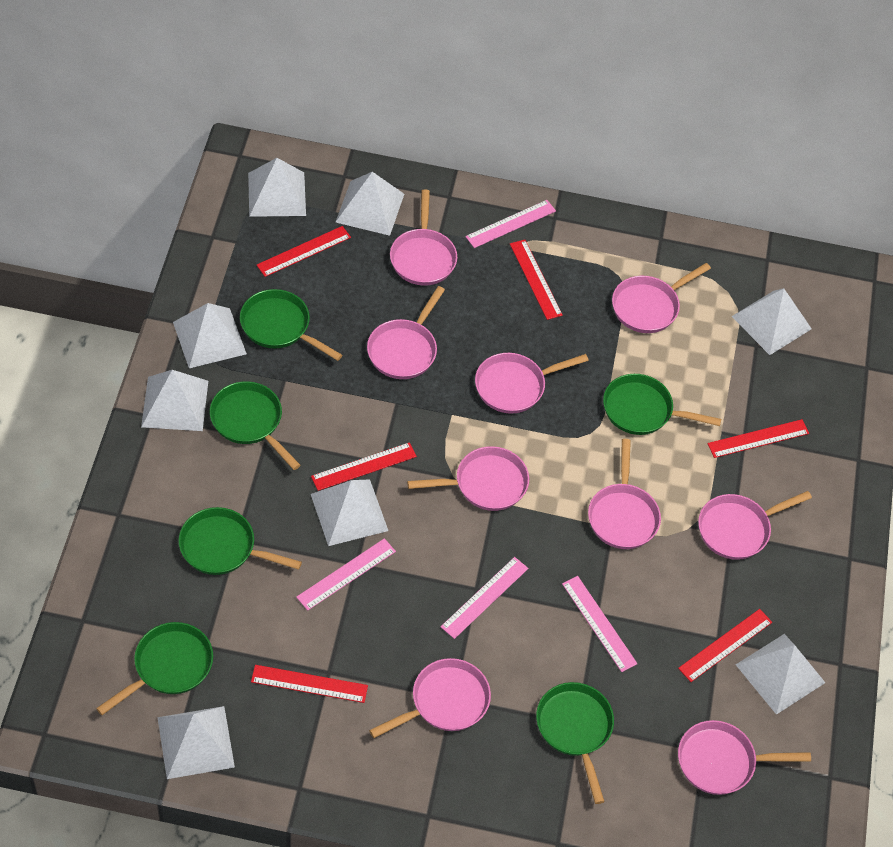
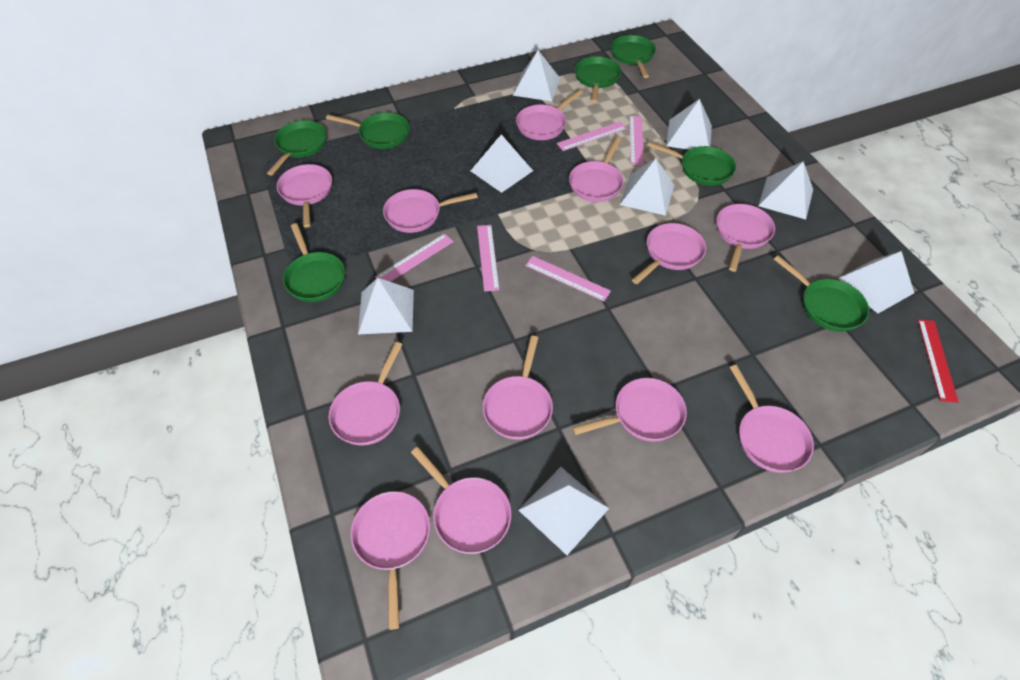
green pan: 6 -> 7
pink pan: 9 -> 12
pink ruler: 4 -> 5
red ruler: 6 -> 1

